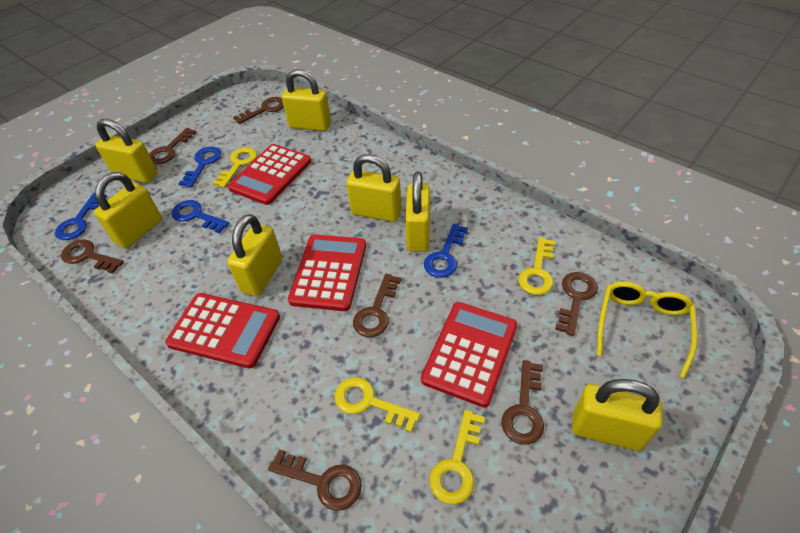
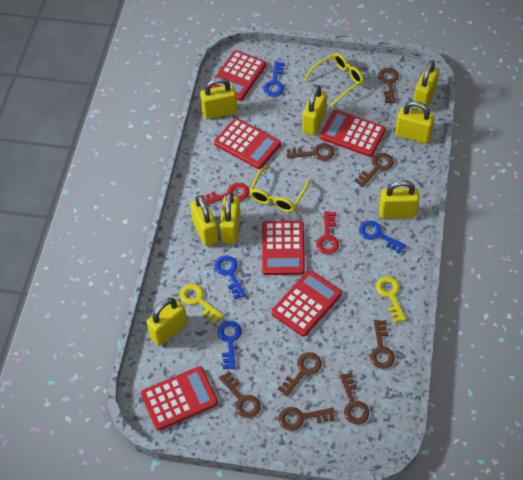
brown key: 7 -> 8
red calculator: 4 -> 6
red key: 0 -> 2
yellow glasses: 1 -> 2
yellow key: 4 -> 2
yellow padlock: 7 -> 8

